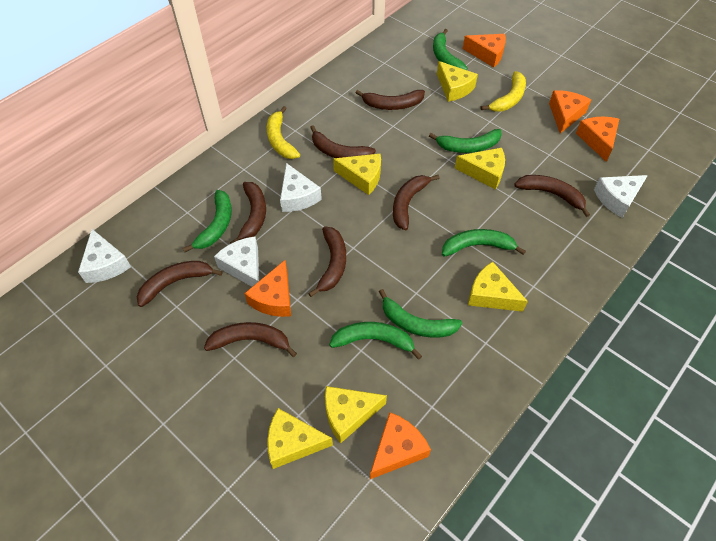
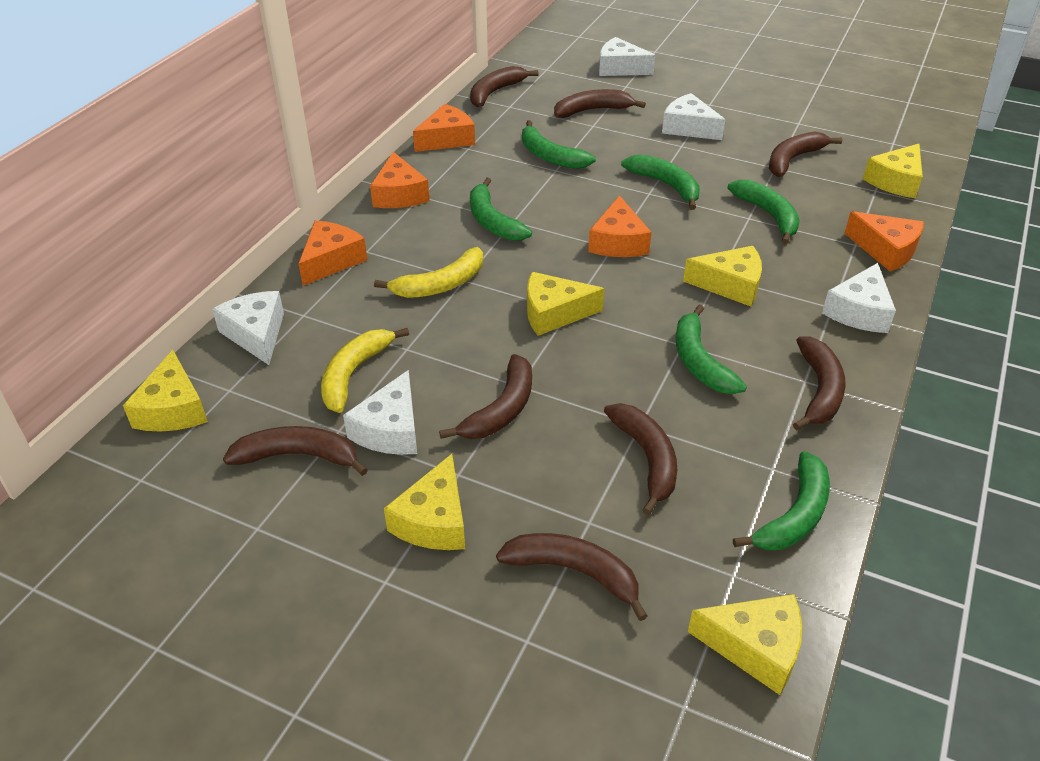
white cheese: 4 -> 5

